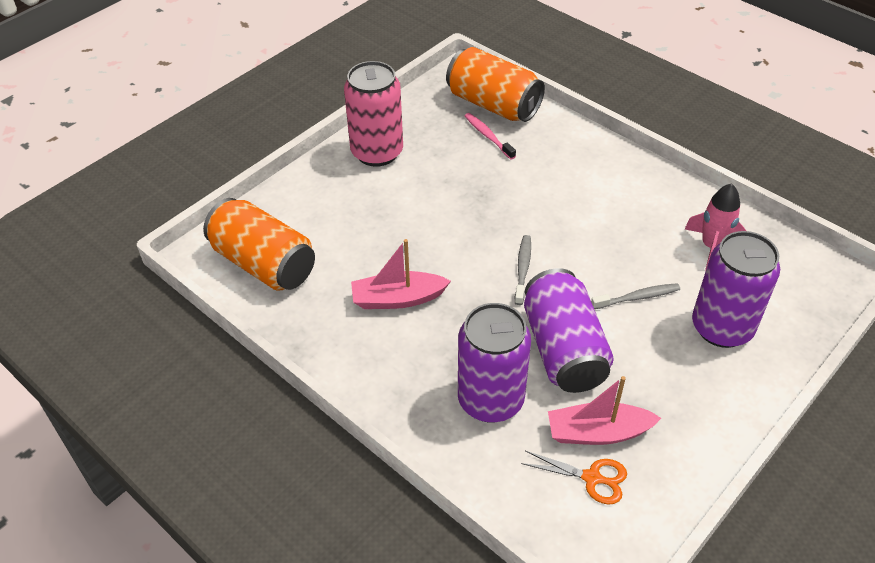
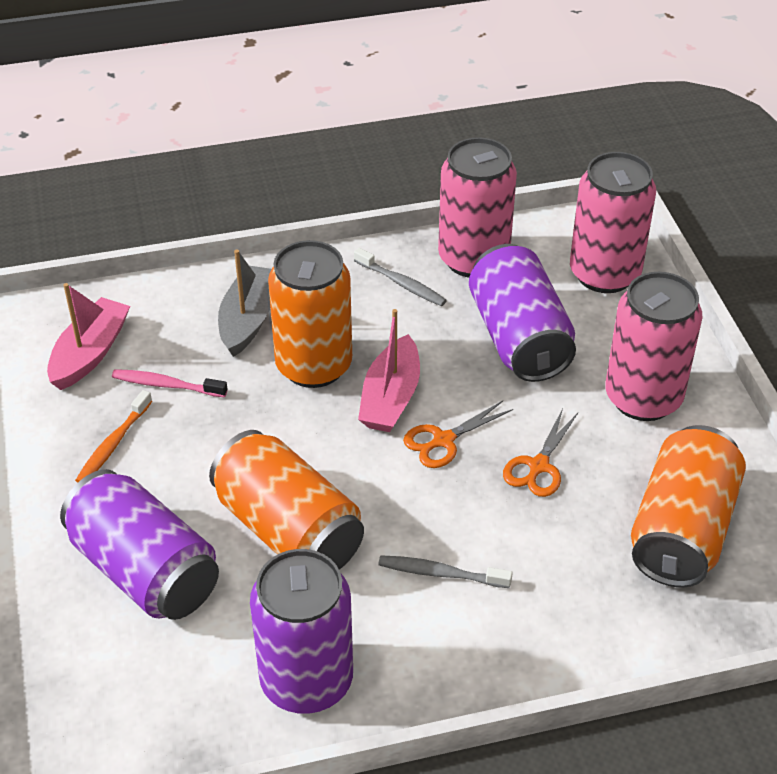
grey boat: 0 -> 1
orange can: 2 -> 3
orange scissors: 1 -> 2
orange toothbrush: 0 -> 1
pink can: 1 -> 3
pink rocket: 1 -> 0

